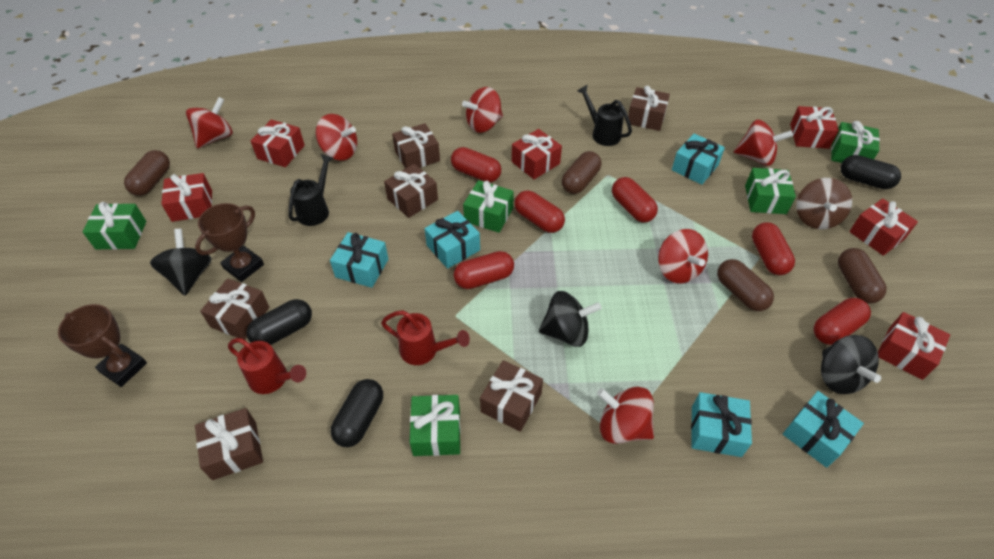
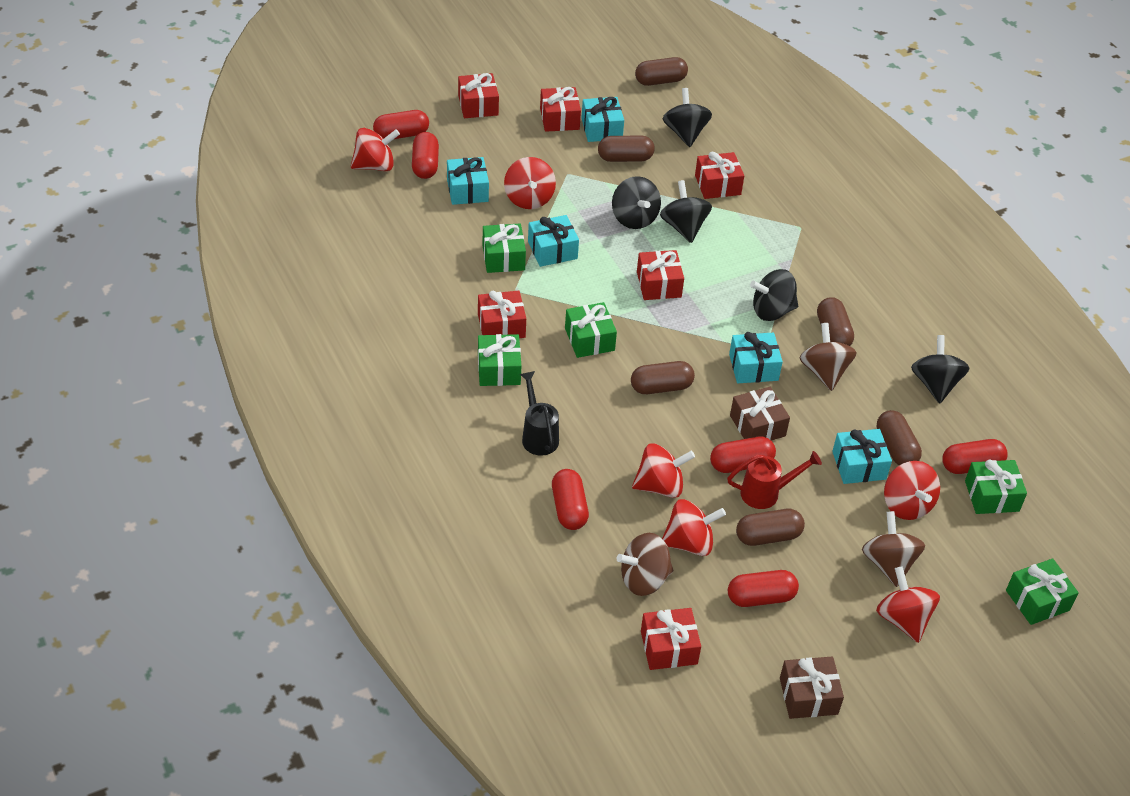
black capsule: 3 -> 0
black spinning top: 3 -> 5
black watering can: 2 -> 1
brown capsule: 4 -> 6
brown gift: 6 -> 2
brown spinning top: 1 -> 3
brown trophy: 2 -> 0
red watering can: 2 -> 1

